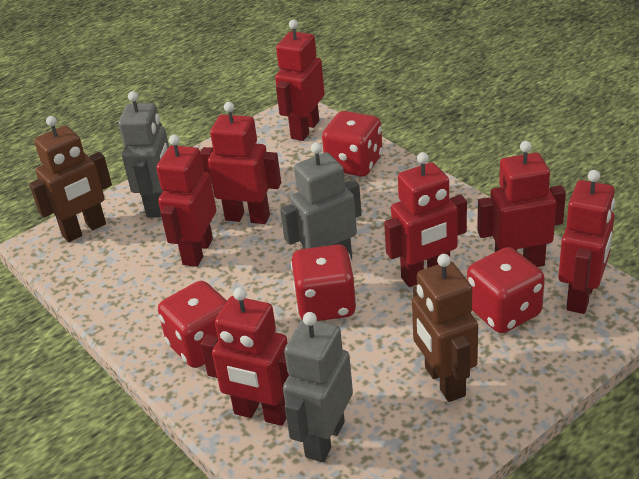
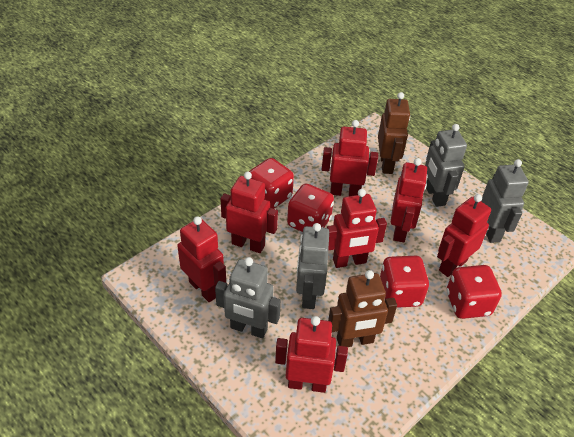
grey robot: 3 -> 4

